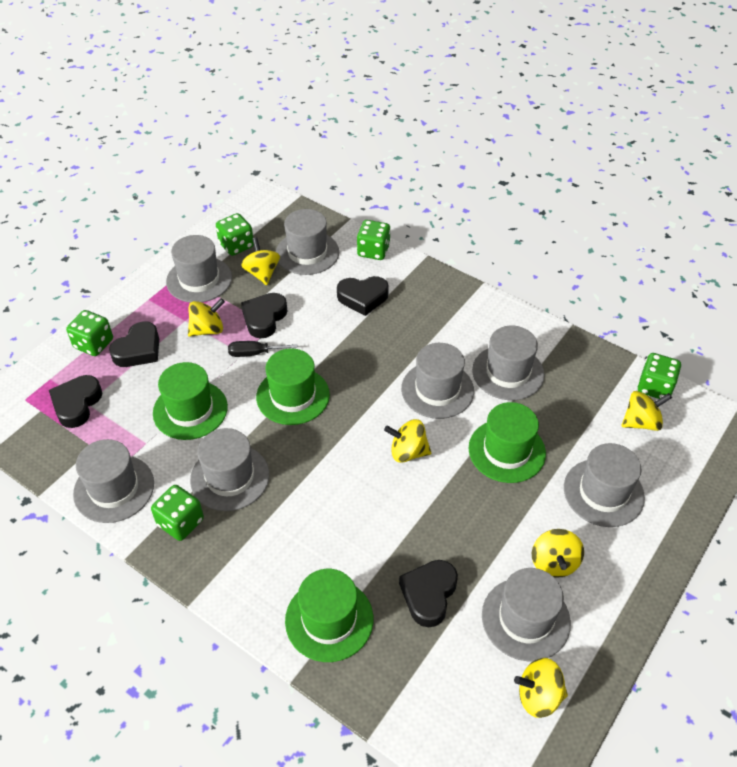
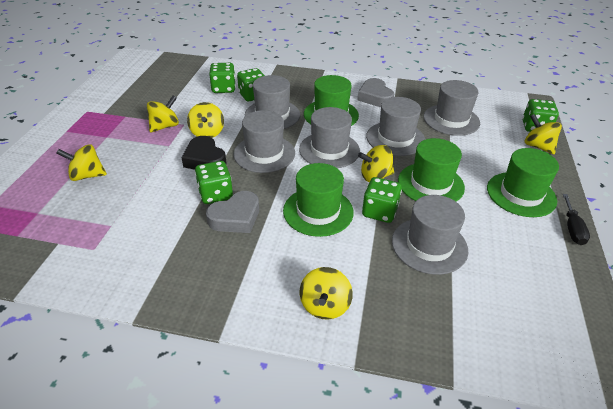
black heart: 5 -> 1
grey hat: 8 -> 6
grey heart: 0 -> 2

